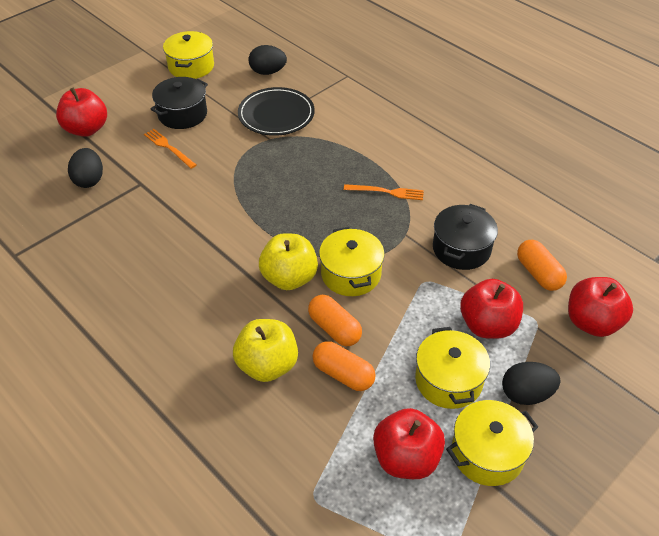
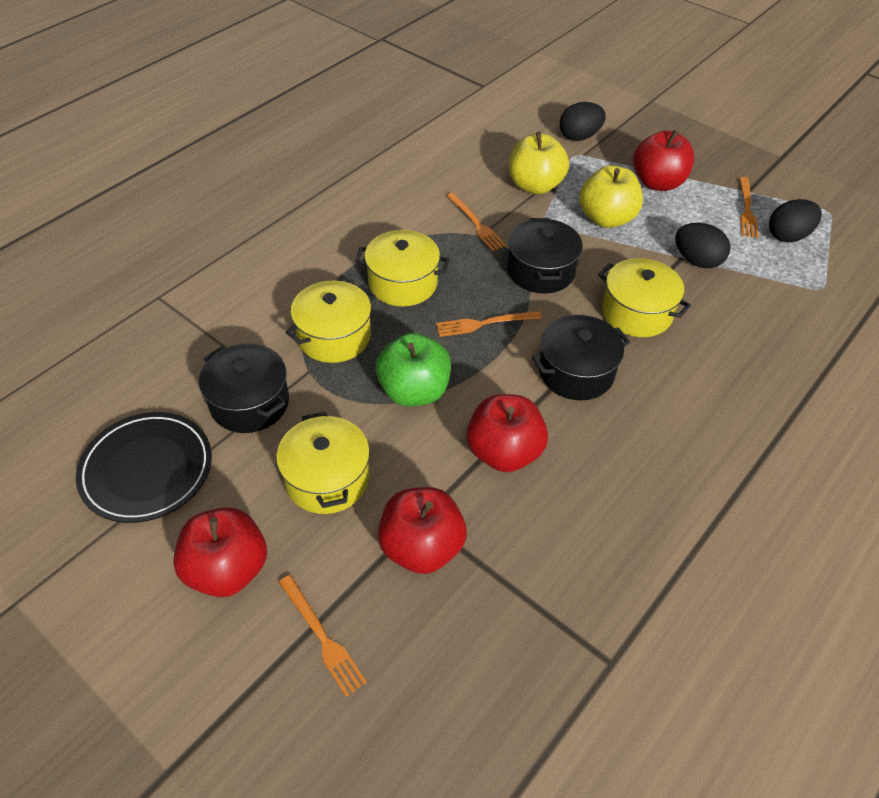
black pot: 2 -> 3
green apple: 0 -> 1
orange capsule: 3 -> 0
orange fork: 2 -> 4

